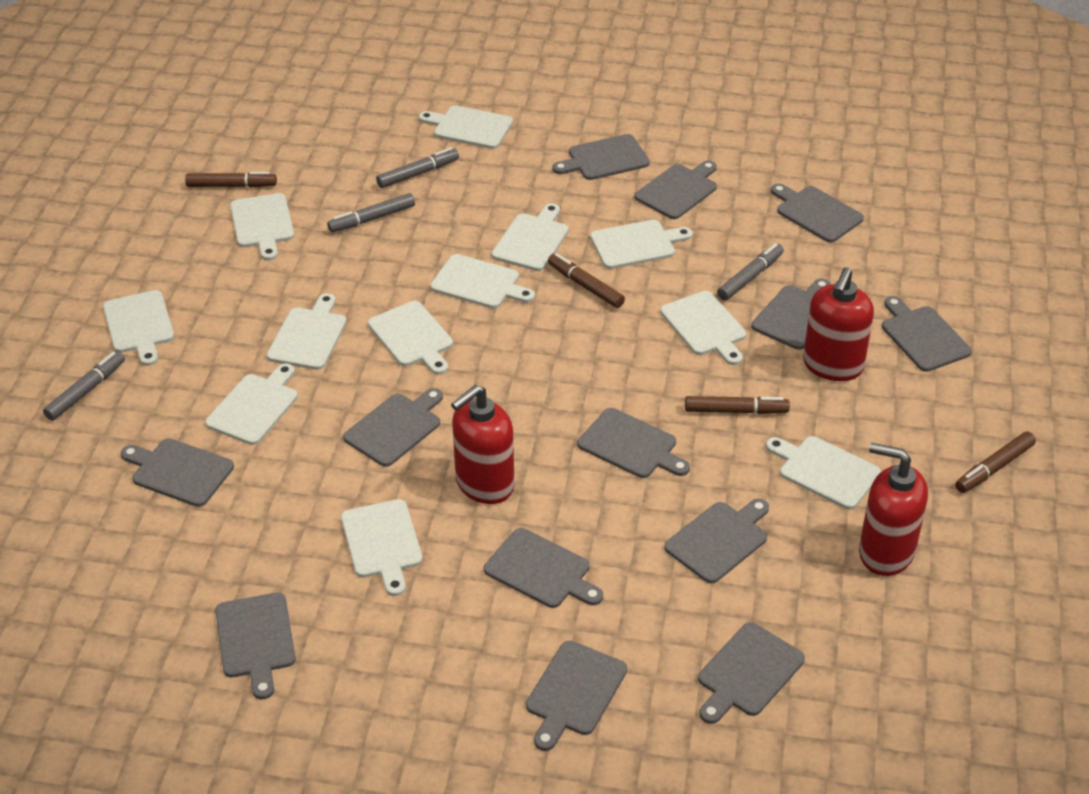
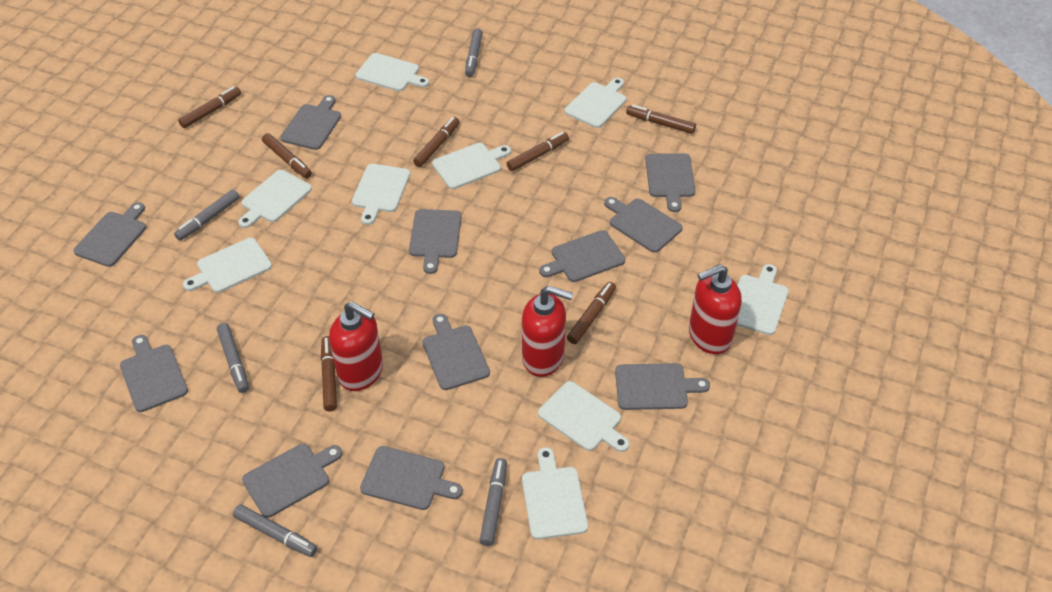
brown marker: 4 -> 7
grey cutting board: 13 -> 11
grey marker: 4 -> 5
white cutting board: 12 -> 9

